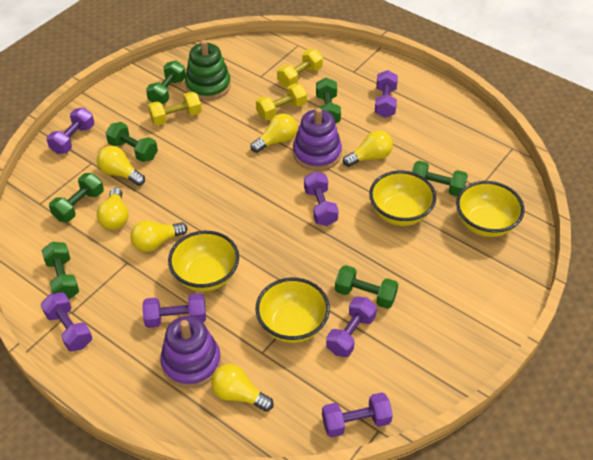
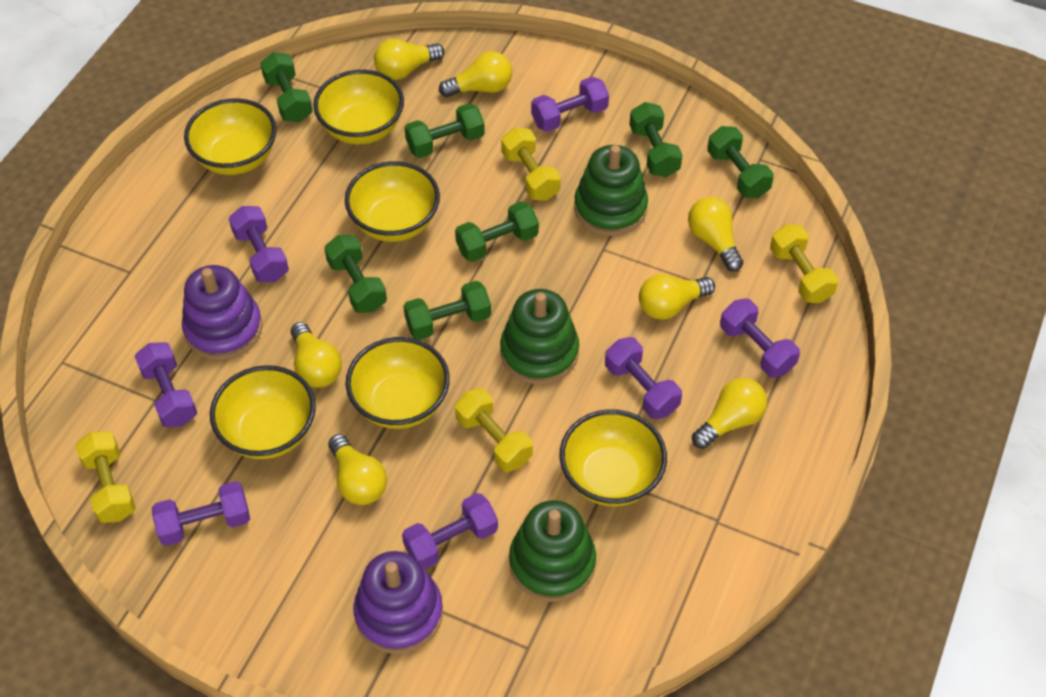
green stacking toy: 1 -> 3
yellow bowl: 4 -> 6
yellow dumbbell: 3 -> 4
yellow light bulb: 6 -> 7

